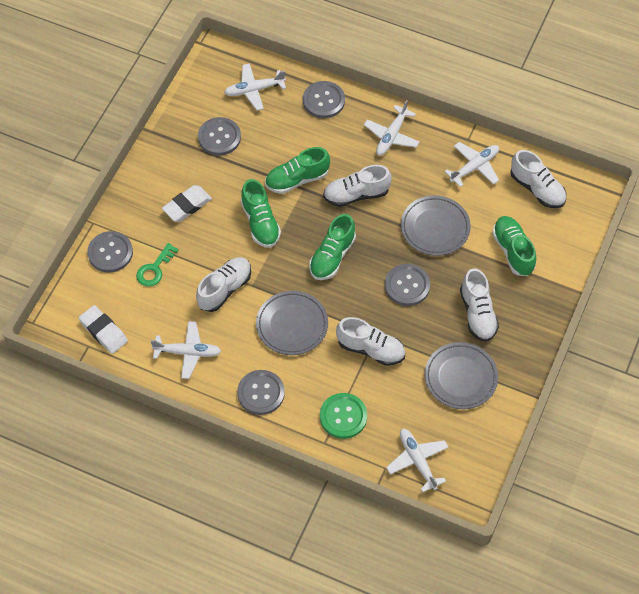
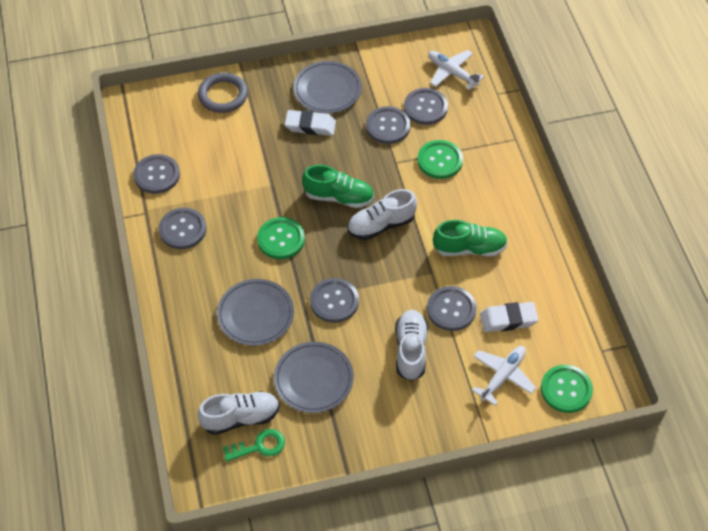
green button: 1 -> 3
green shoe: 4 -> 2
grey button: 5 -> 6
grey ring: 0 -> 1
white plane: 5 -> 2
white shoe: 5 -> 3

